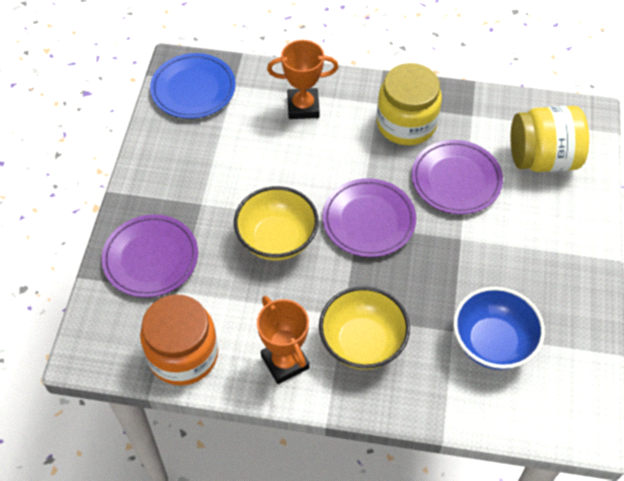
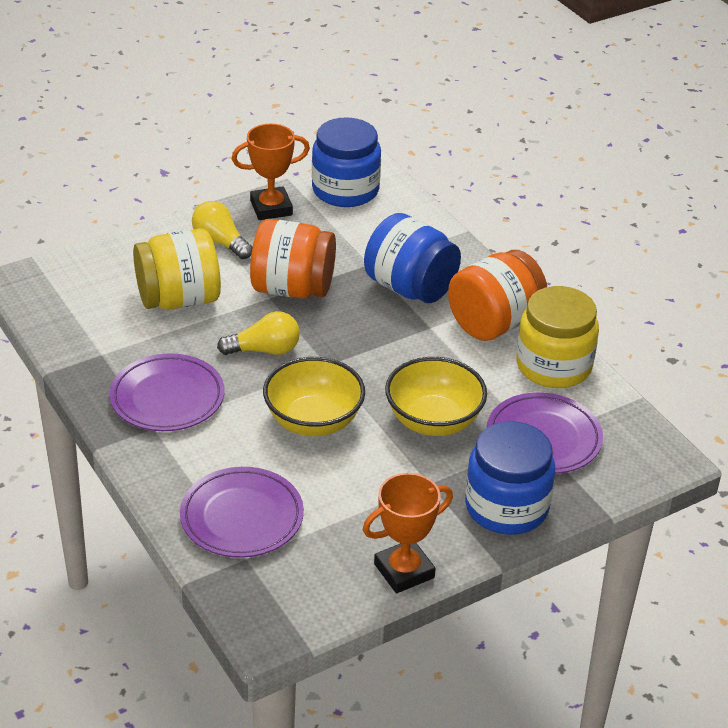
blue bowl: 1 -> 0
blue jar: 0 -> 3
blue plate: 1 -> 0
orange jar: 1 -> 2
yellow light bulb: 0 -> 2

